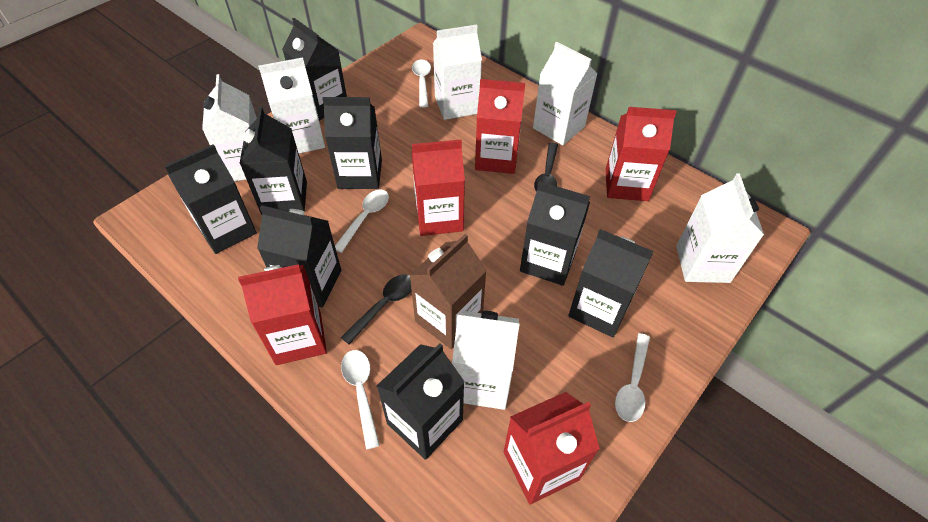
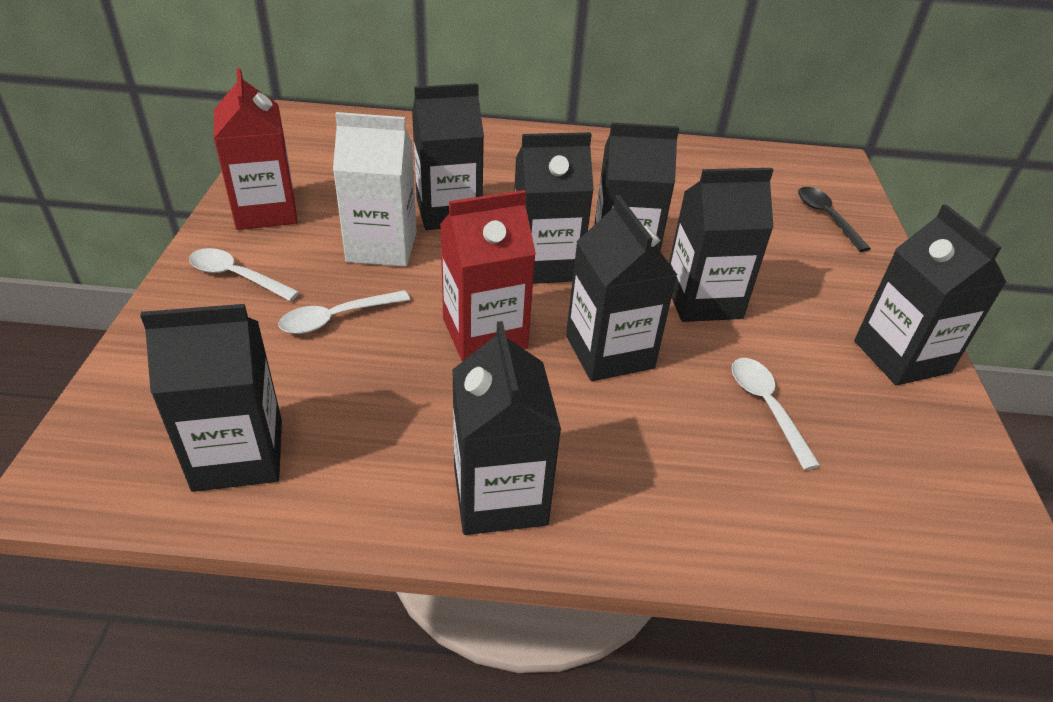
black spoon: 2 -> 1
brown carton: 1 -> 0
red carton: 5 -> 2
white carton: 6 -> 1
white spoon: 4 -> 3

